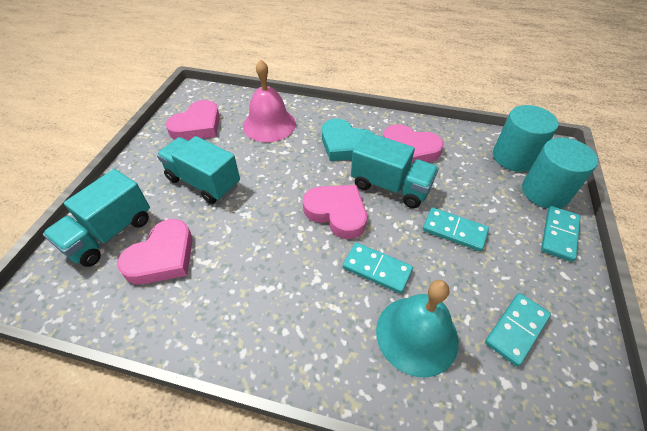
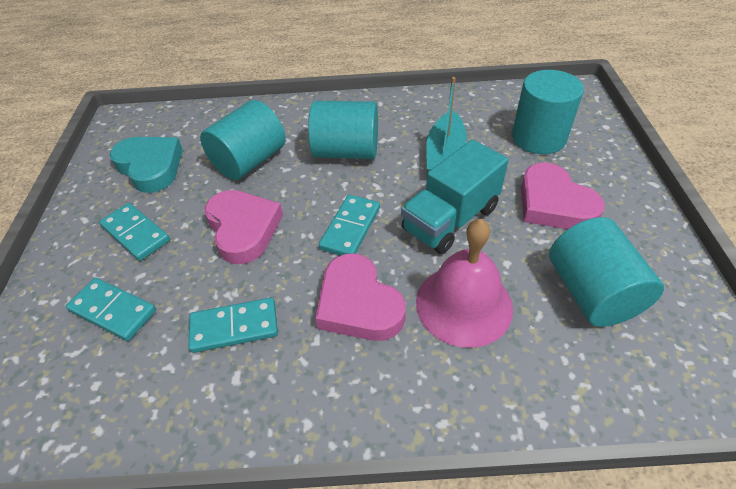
pink heart: 4 -> 3
turquoise bell: 1 -> 0
turquoise boat: 0 -> 1
turquoise cylinder: 2 -> 4
turquoise truck: 3 -> 1

